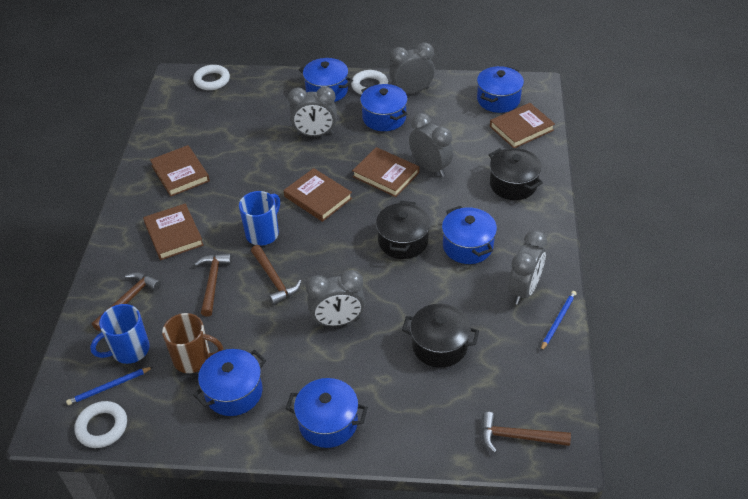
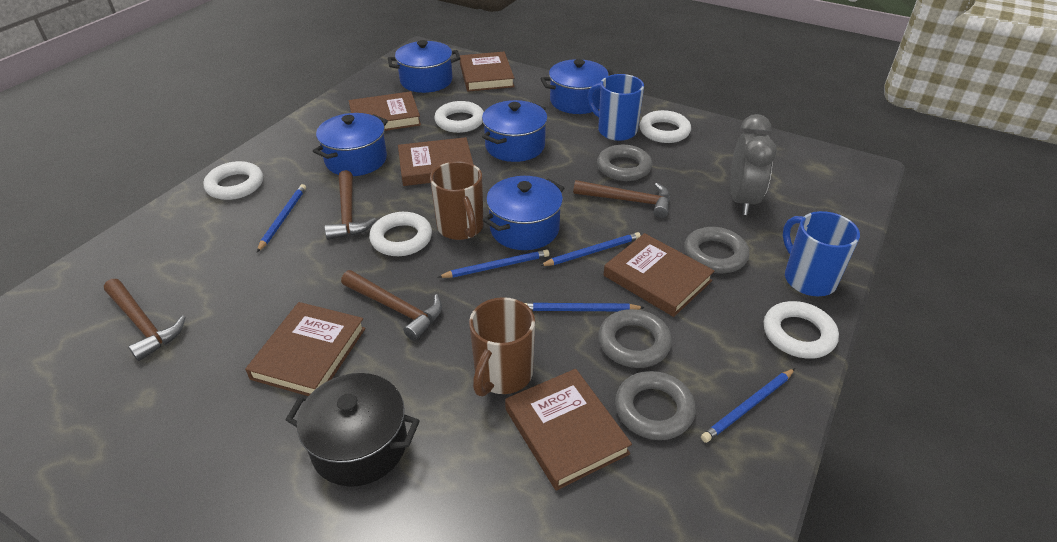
black pot: 3 -> 1
blue pencil: 2 -> 5
blue pot: 6 -> 5
brown book: 5 -> 6
brown mug: 1 -> 2
grey clock: 5 -> 1
grey ring: 0 -> 4
white ring: 3 -> 5

